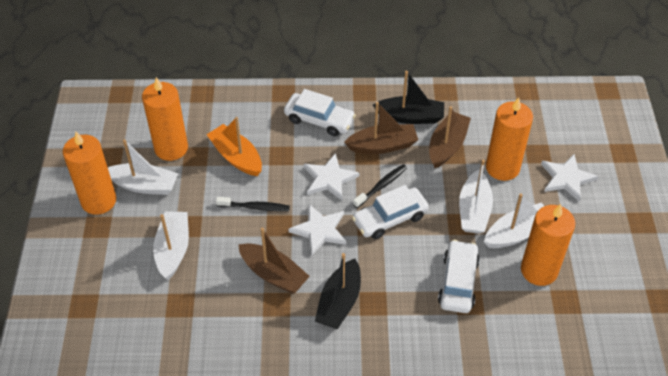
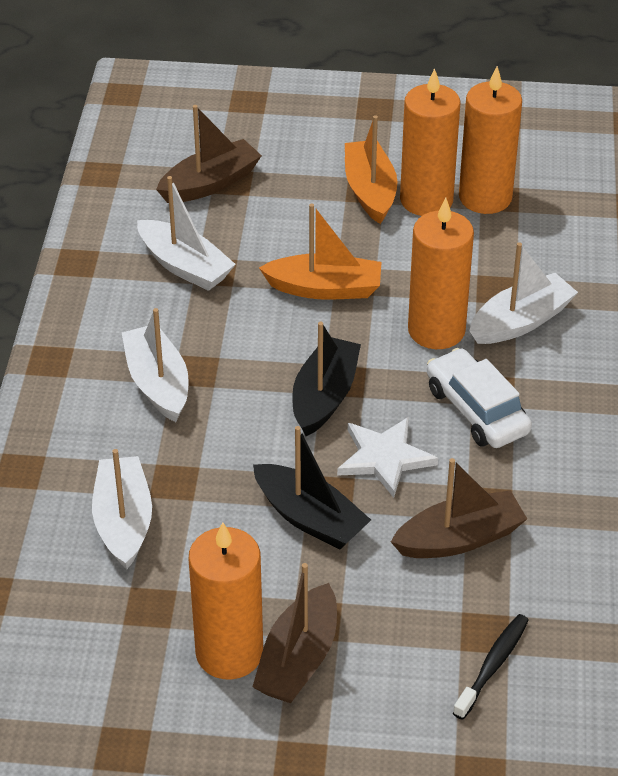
black toothbrush: 2 -> 1
orange boat: 1 -> 2
white car: 3 -> 1
white star: 3 -> 1

